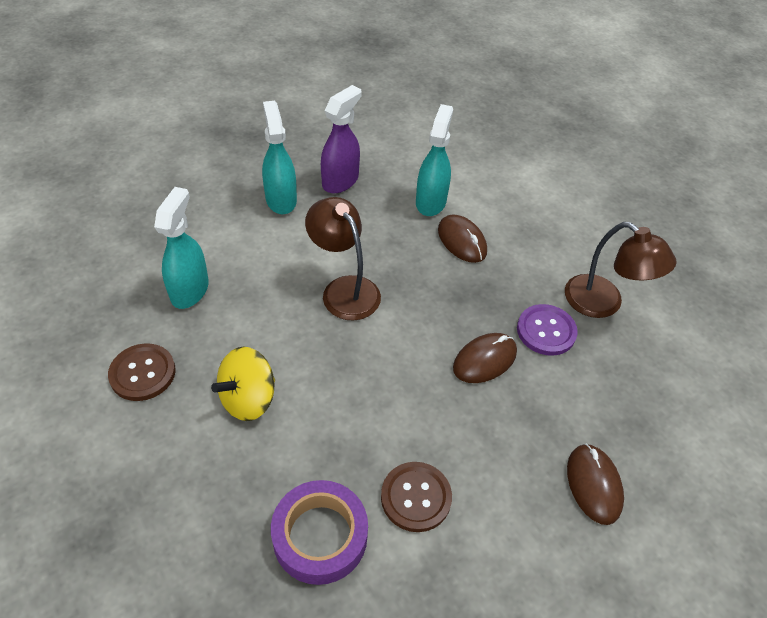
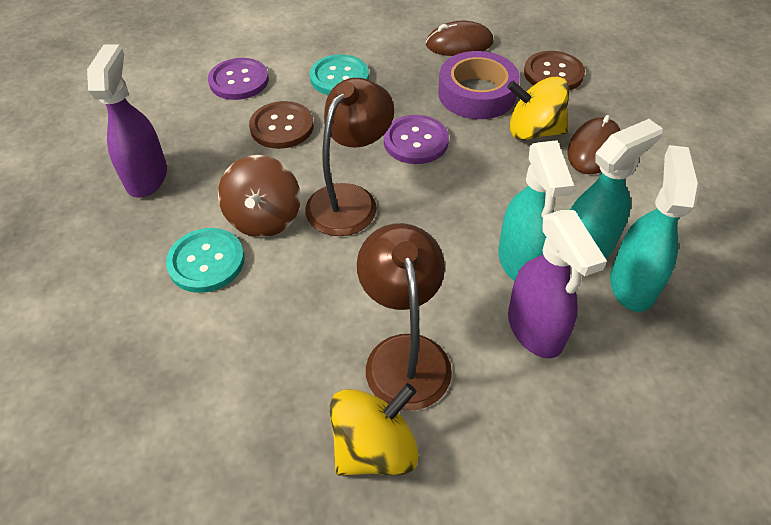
brown mouse: 3 -> 2
brown spinning top: 0 -> 1
purple button: 1 -> 2
purple spray bottle: 1 -> 2
turquoise button: 0 -> 2
yellow spinning top: 1 -> 2

